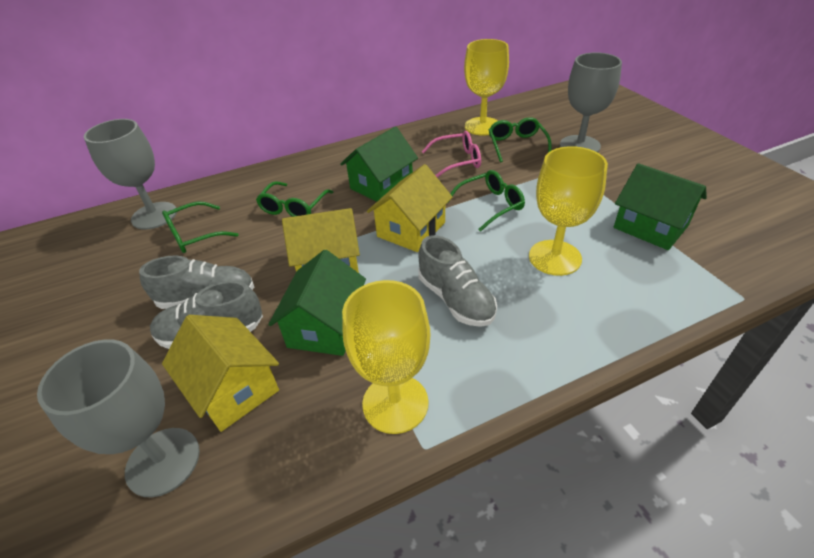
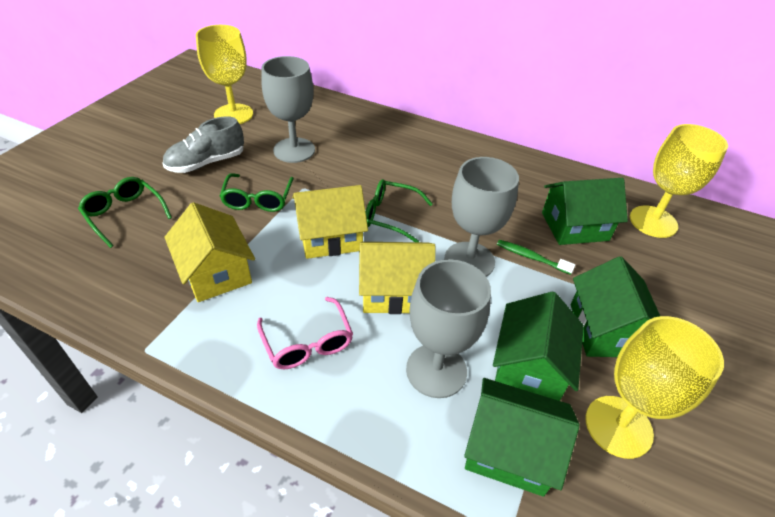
green glasses: 4 -> 3
green house: 3 -> 4
green toothbrush: 0 -> 1
grey shoe: 3 -> 1

